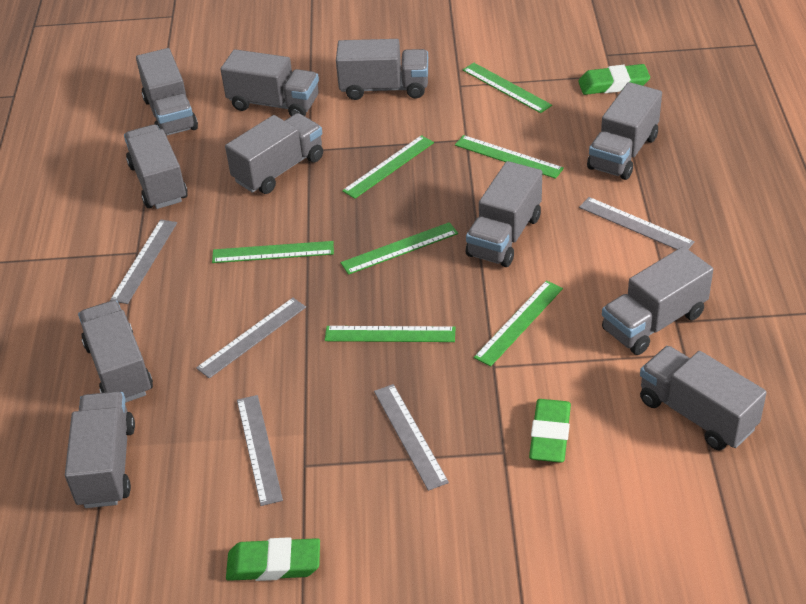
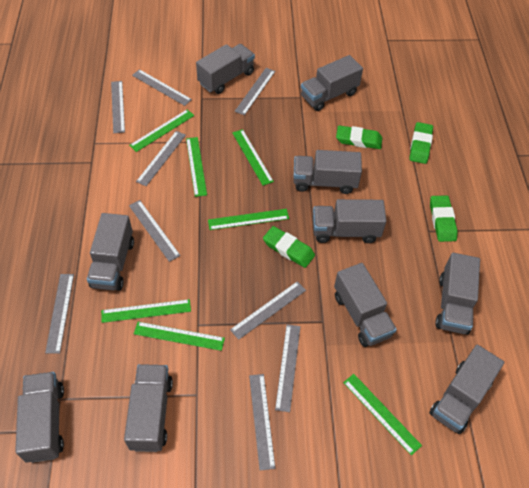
green eraser: 3 -> 4
grey ruler: 5 -> 9
grey truck: 11 -> 10

